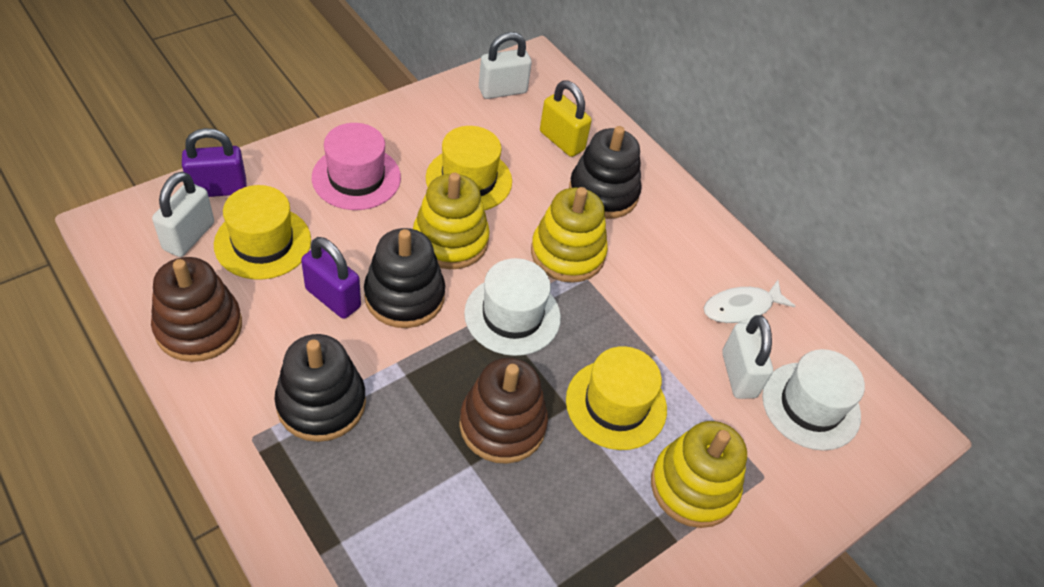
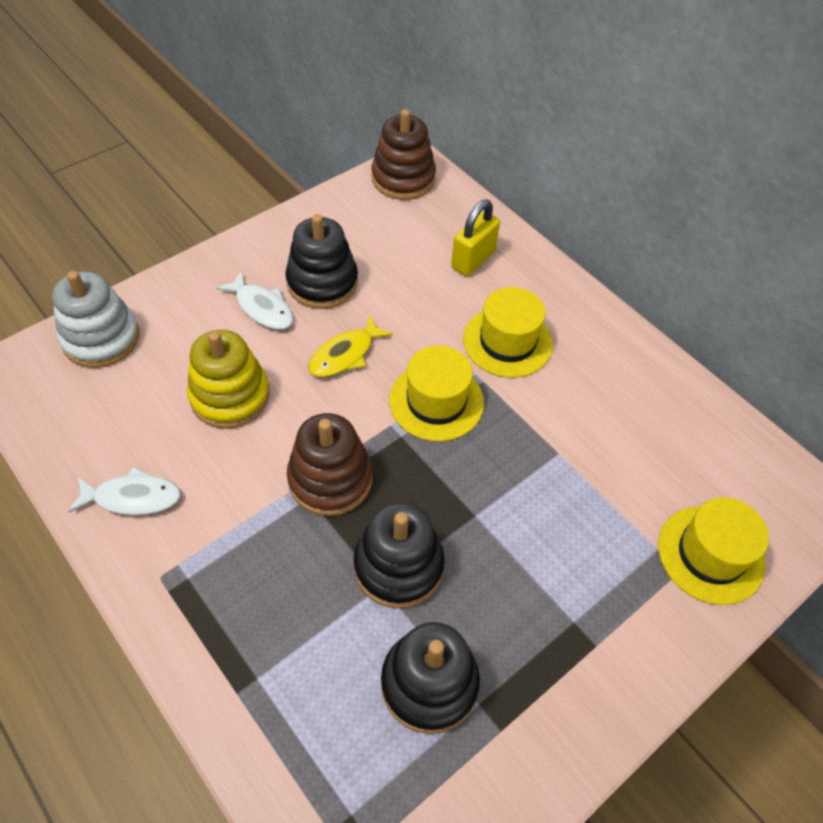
pink hat: 1 -> 0
purple padlock: 2 -> 0
white fish: 1 -> 2
white hat: 2 -> 0
white padlock: 3 -> 0
white stacking toy: 0 -> 1
yellow fish: 0 -> 1
yellow stacking toy: 3 -> 1

